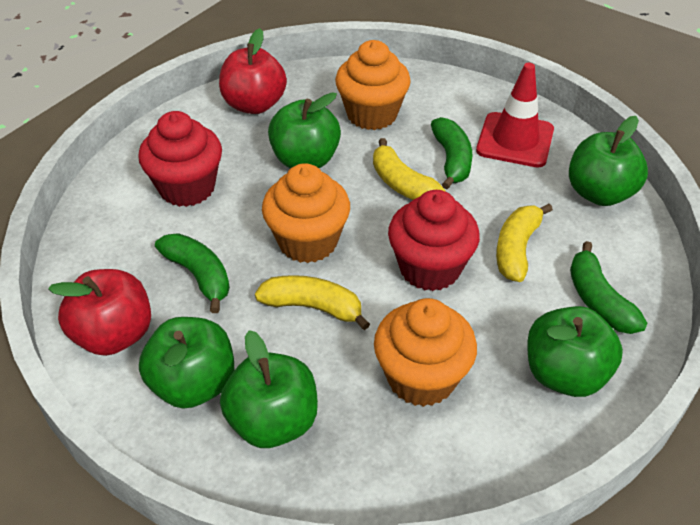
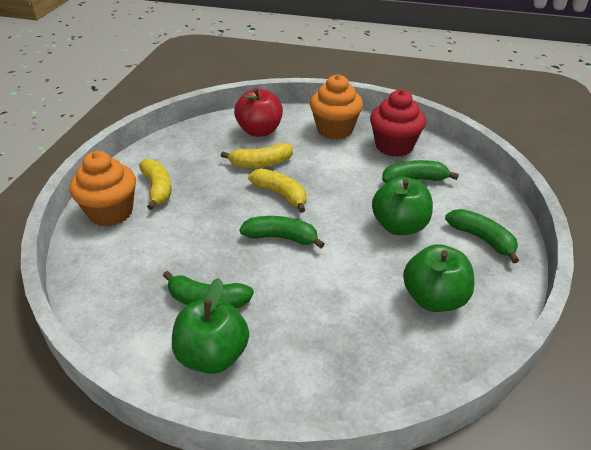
green apple: 5 -> 3
green banana: 3 -> 4
orange cupcake: 3 -> 2
red apple: 2 -> 1
red cupcake: 2 -> 1
red traffic cone: 1 -> 0

